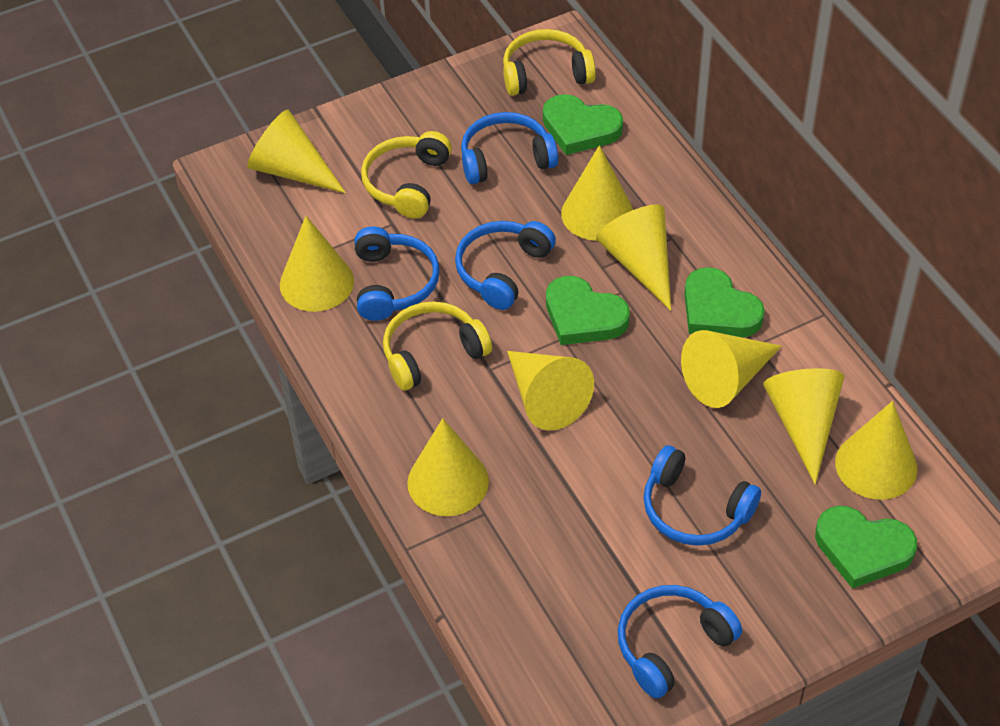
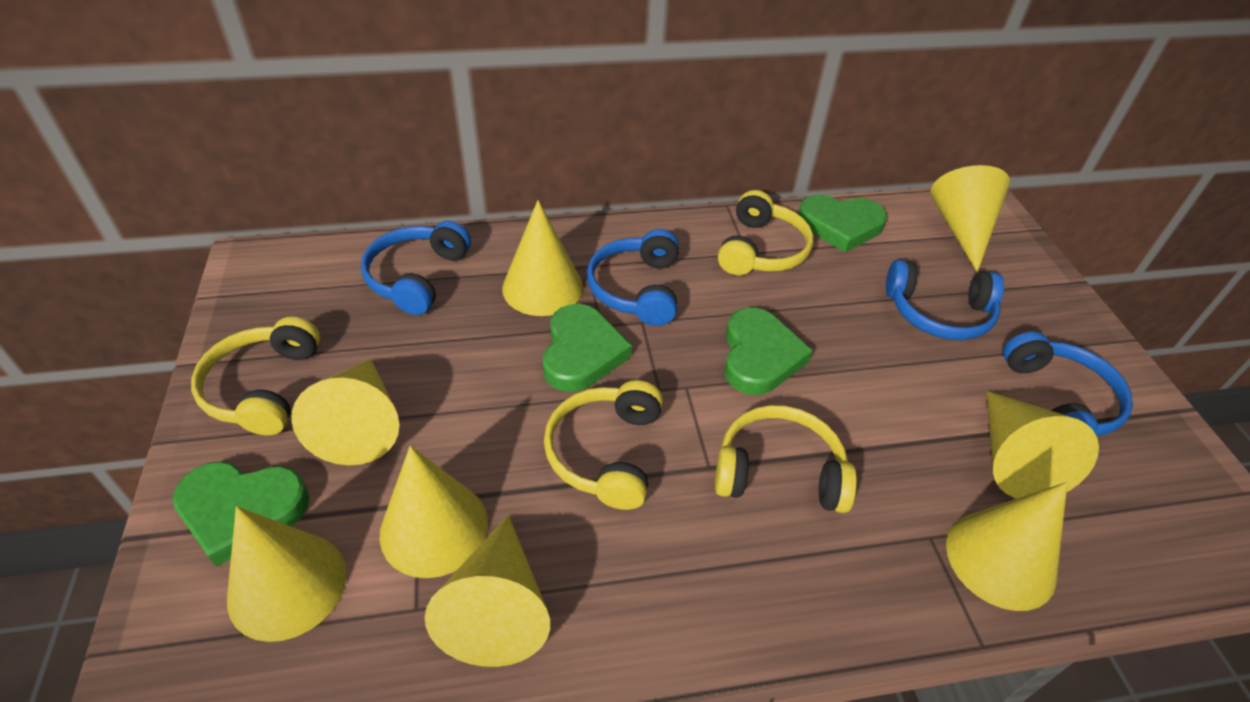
blue headphones: 5 -> 4
yellow cone: 9 -> 8
yellow headphones: 3 -> 4

